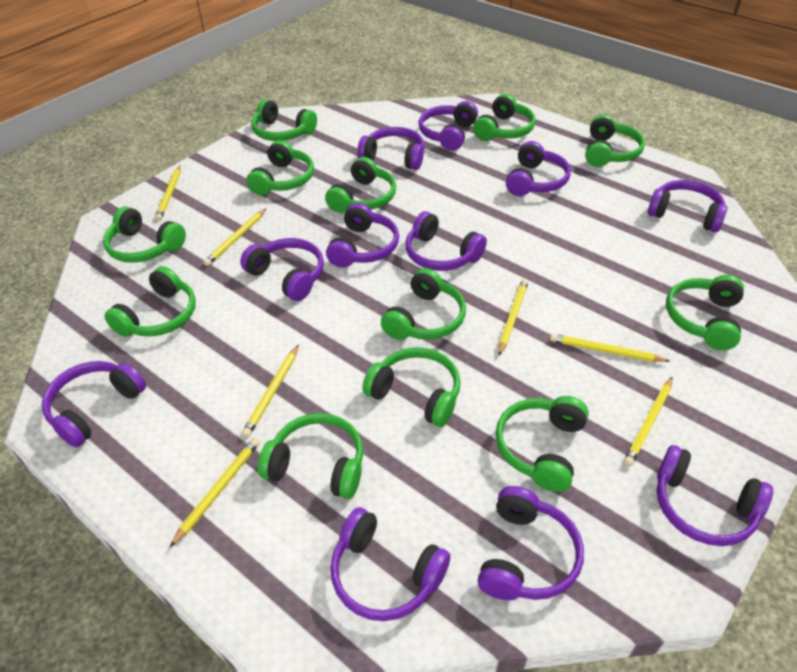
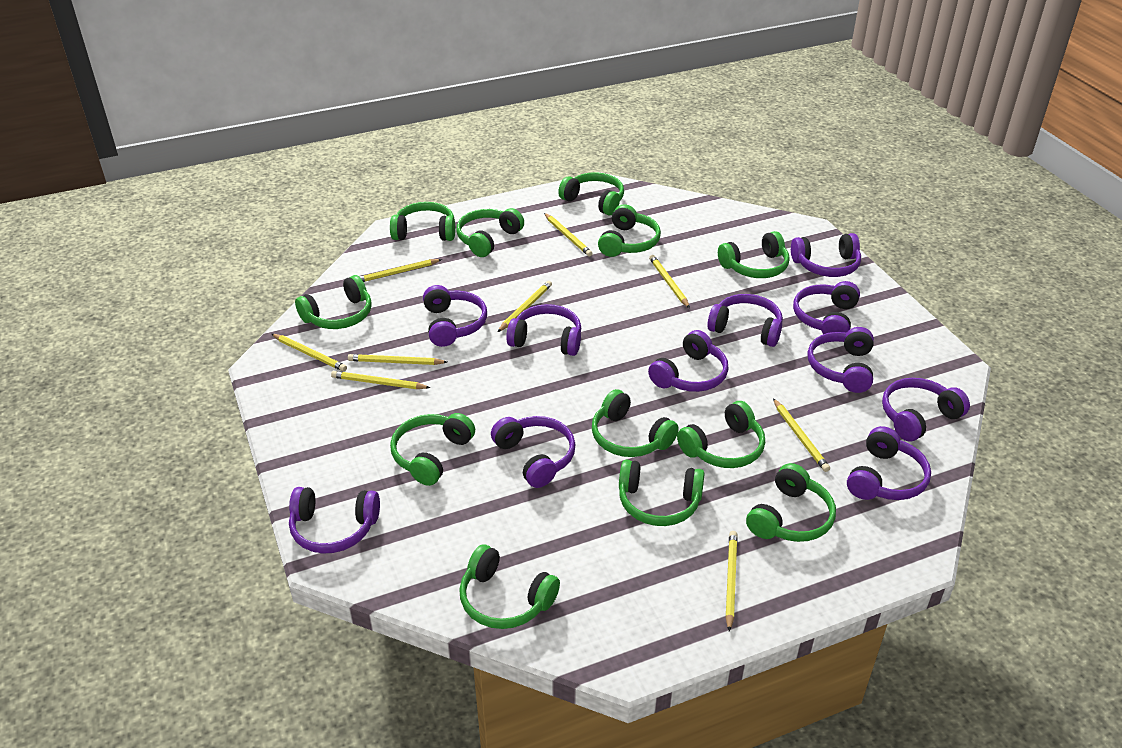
yellow pencil: 7 -> 9

